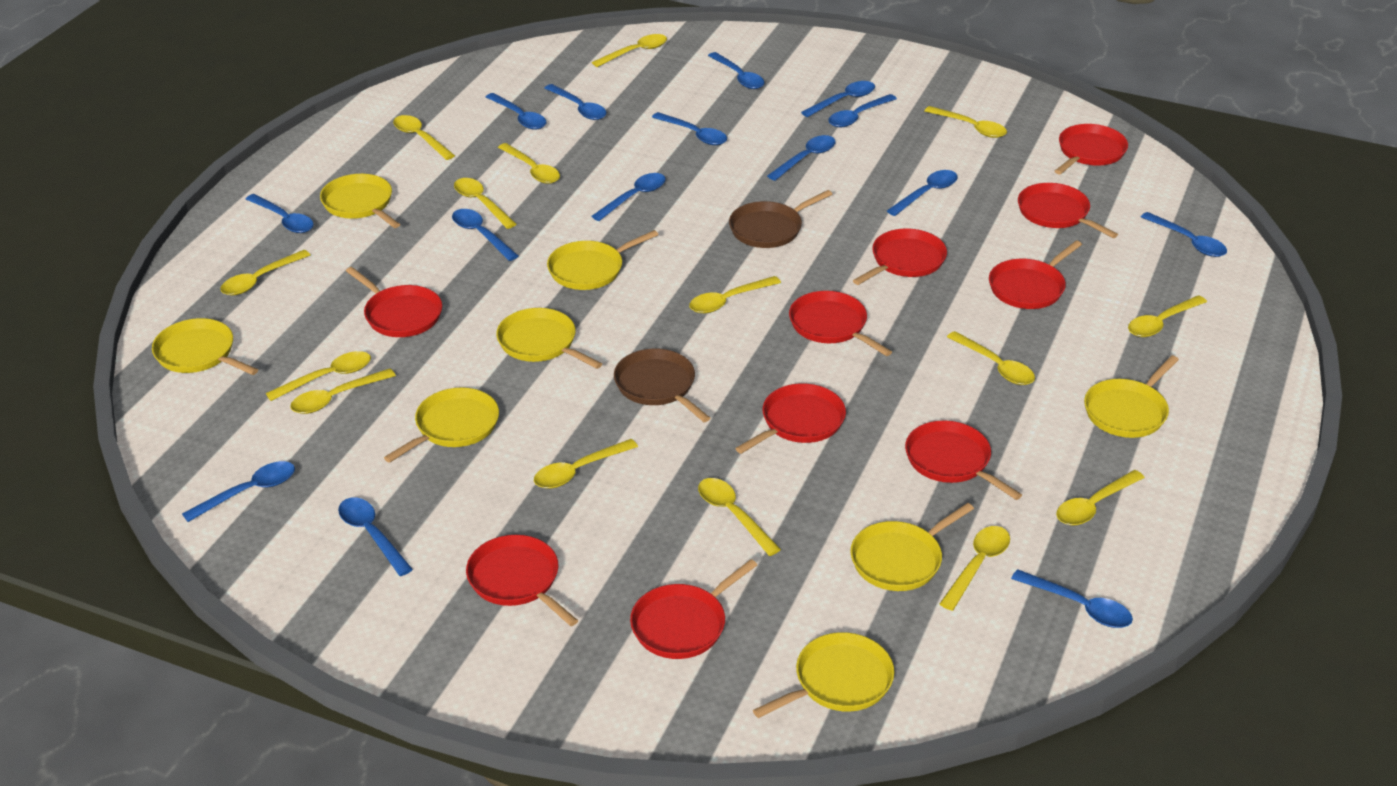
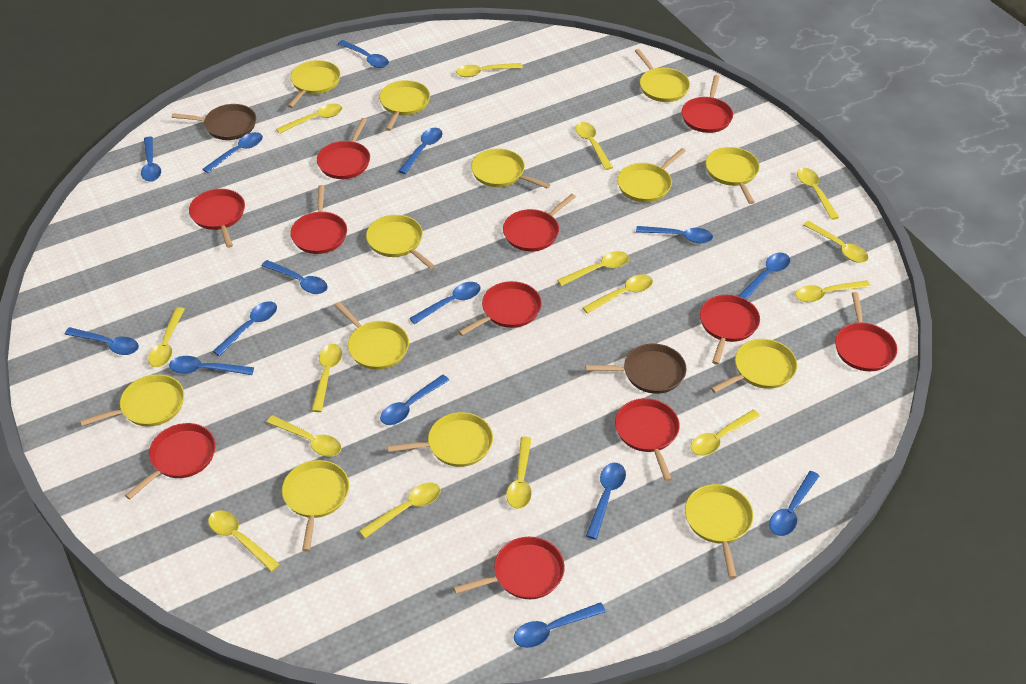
red pan: 10 -> 11
yellow pan: 8 -> 13

